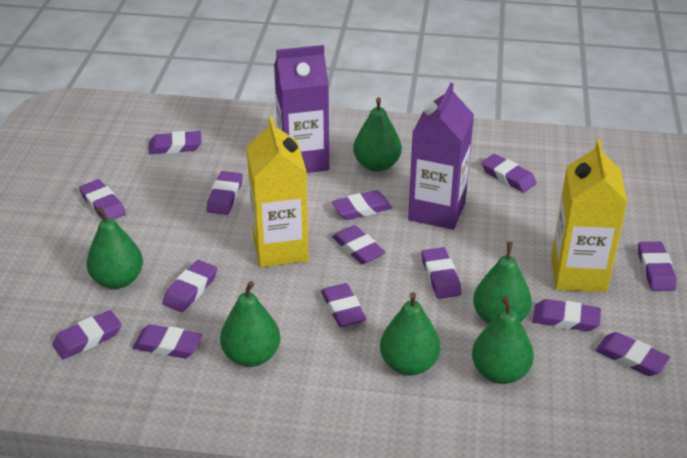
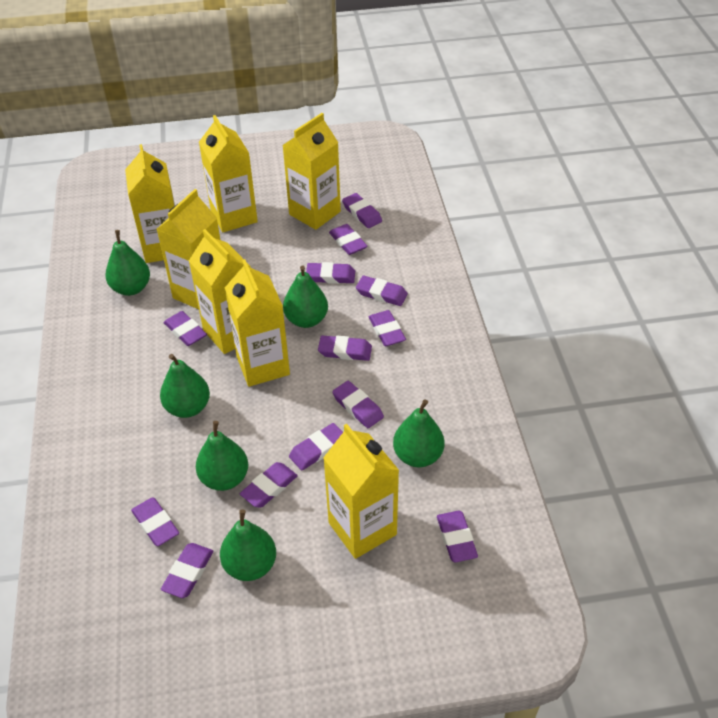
purple carton: 2 -> 0
purple eraser: 14 -> 13
yellow carton: 2 -> 7

